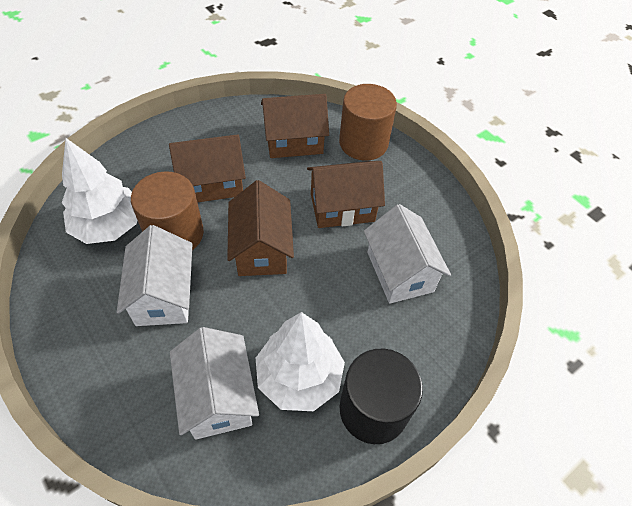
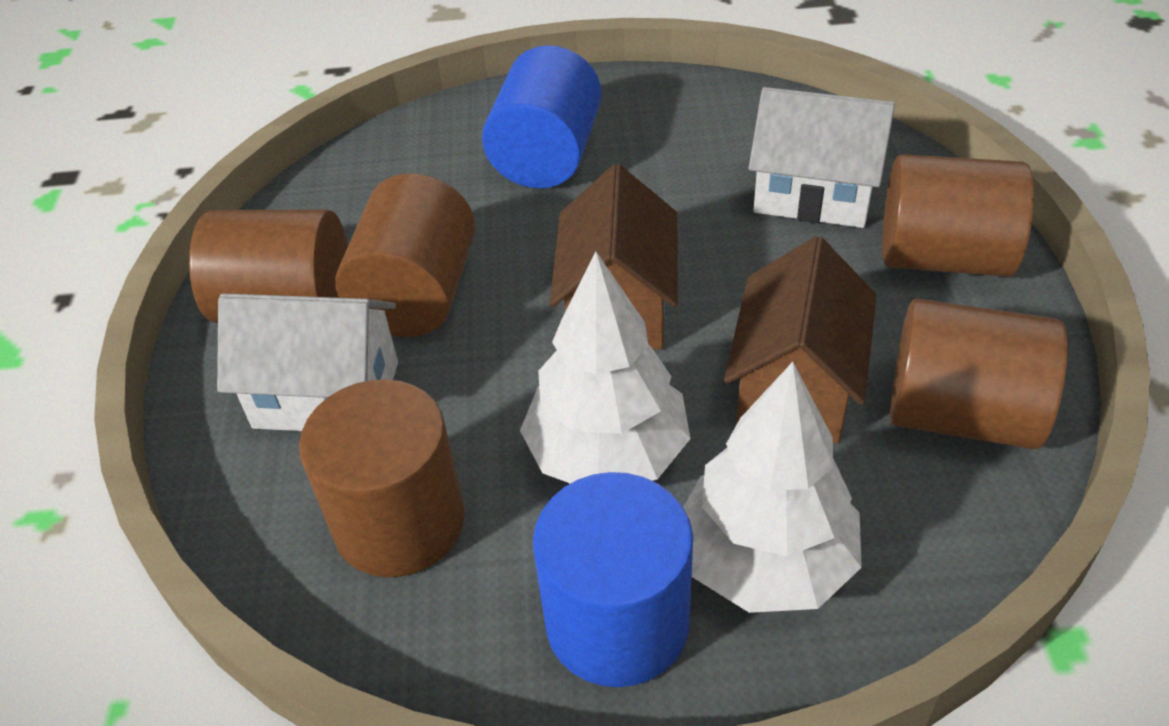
black cylinder: 1 -> 0
blue cylinder: 0 -> 2
brown cylinder: 2 -> 5
brown house: 4 -> 2
white house: 3 -> 2

